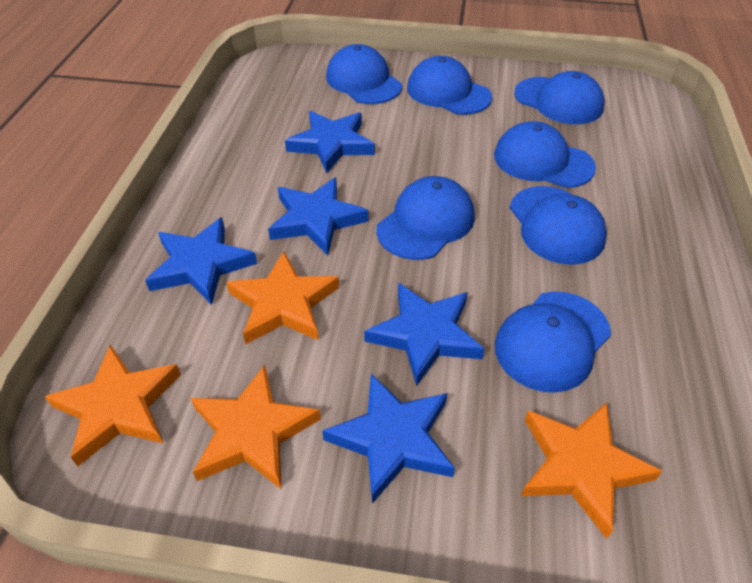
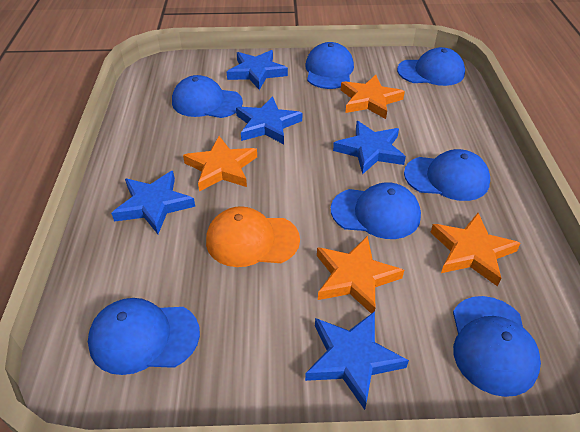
orange cap: 0 -> 1

